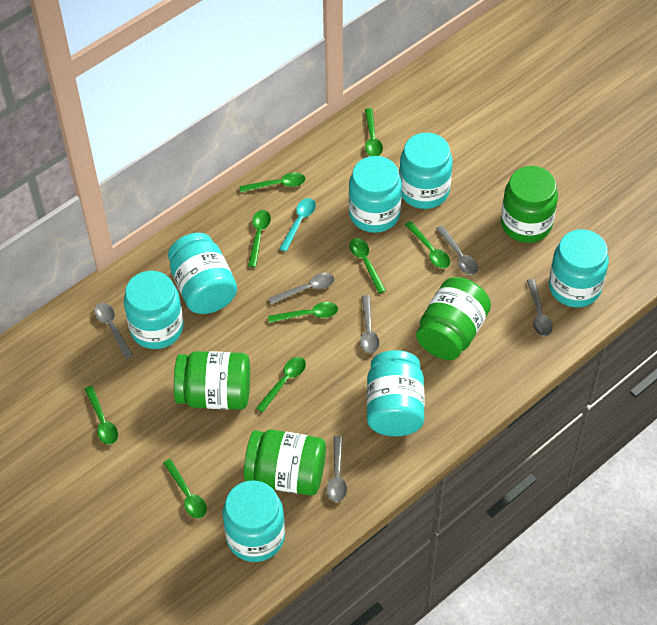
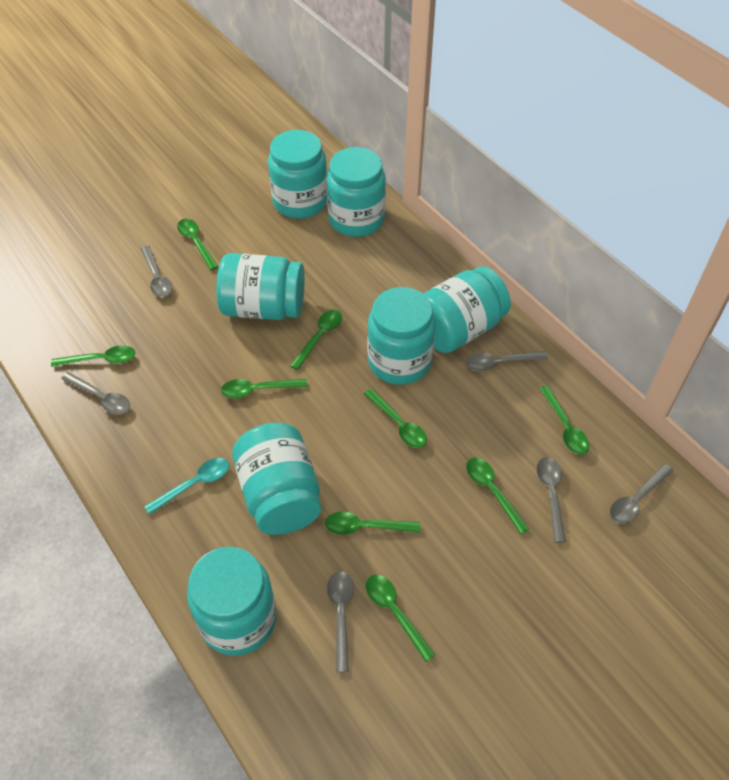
green jar: 4 -> 0

